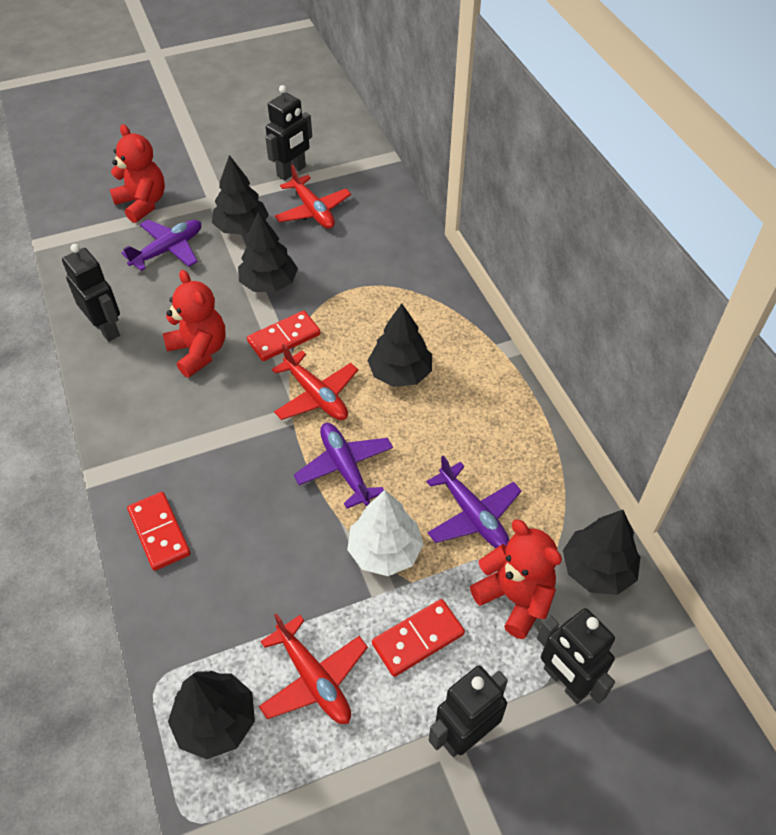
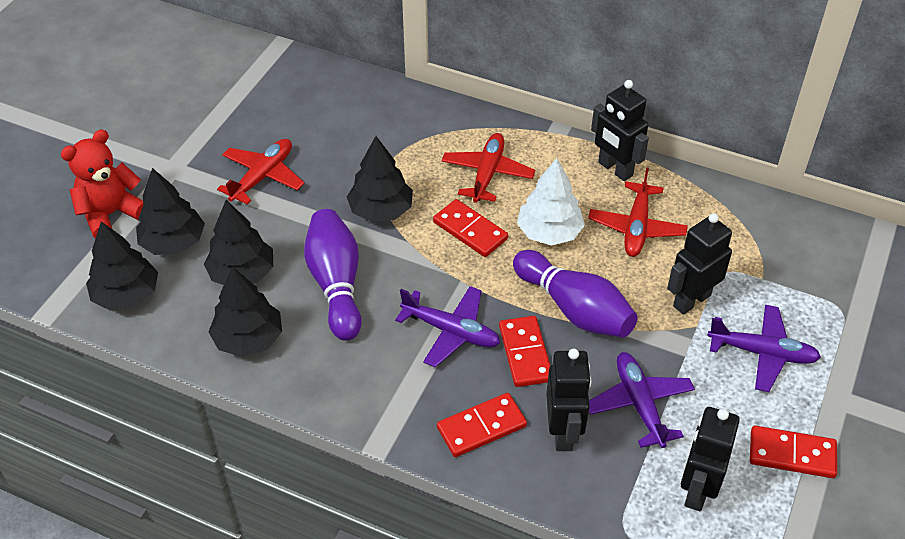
purple bowling pin: 0 -> 2
red domino: 3 -> 4
red teddy bear: 3 -> 1

